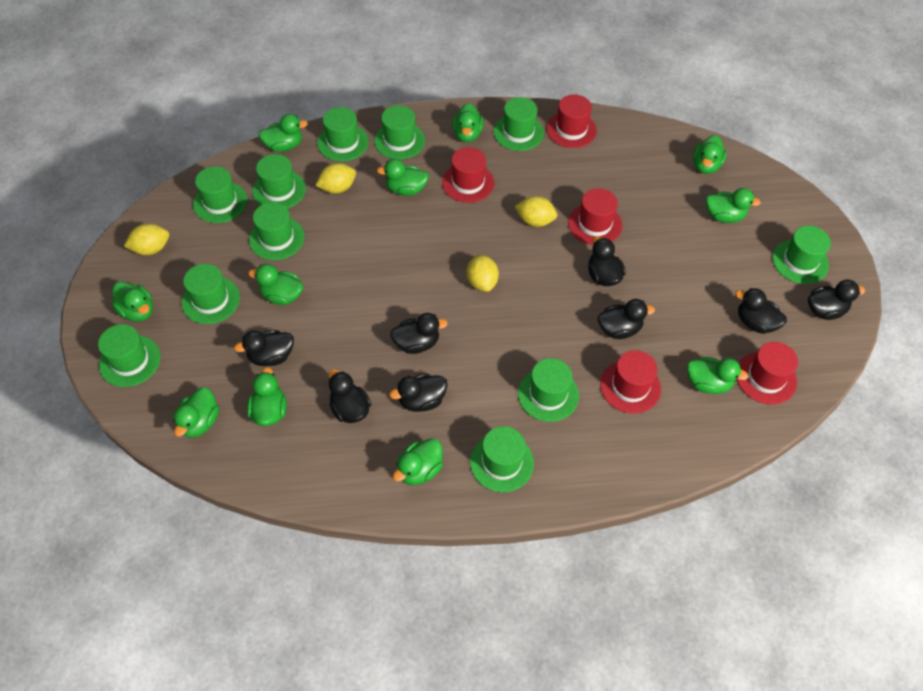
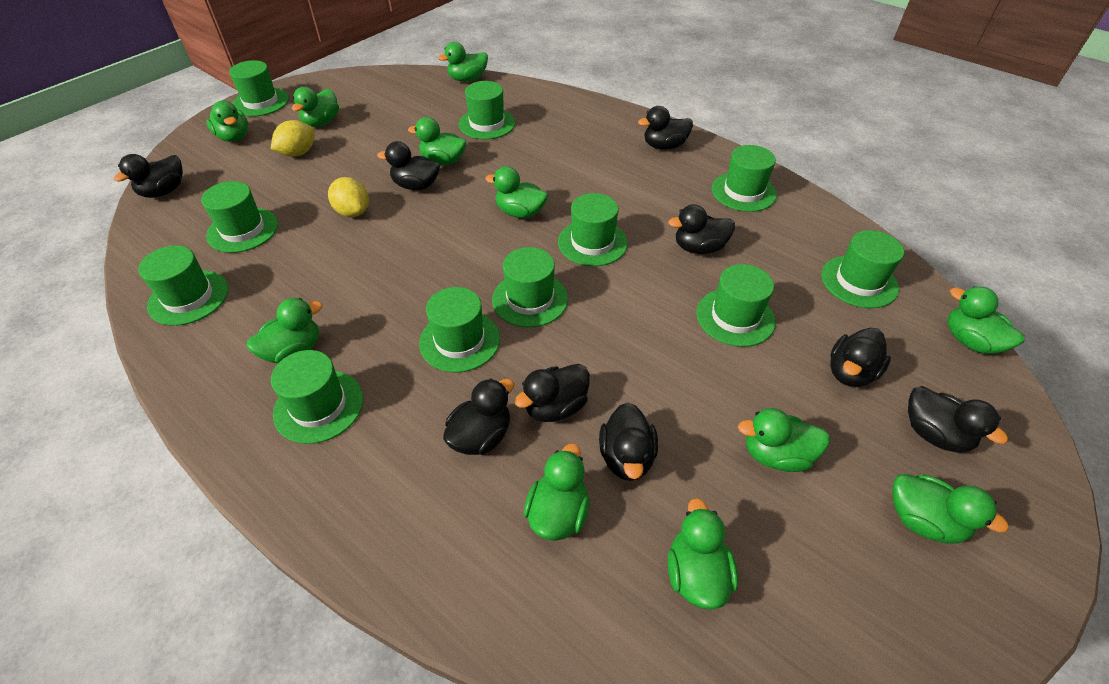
black duck: 8 -> 9
red hat: 5 -> 0
yellow lemon: 4 -> 2

